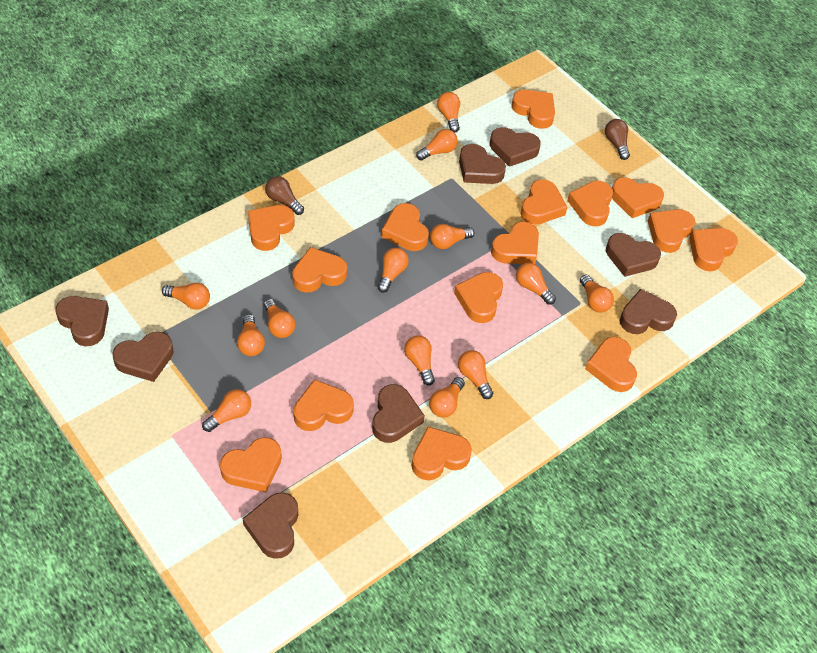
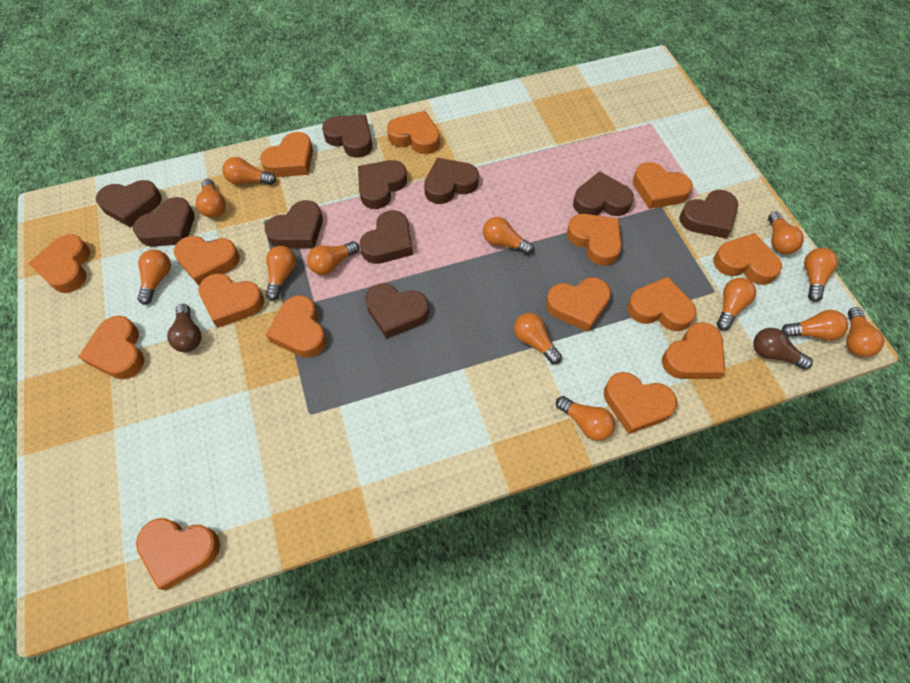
brown heart: 8 -> 10

